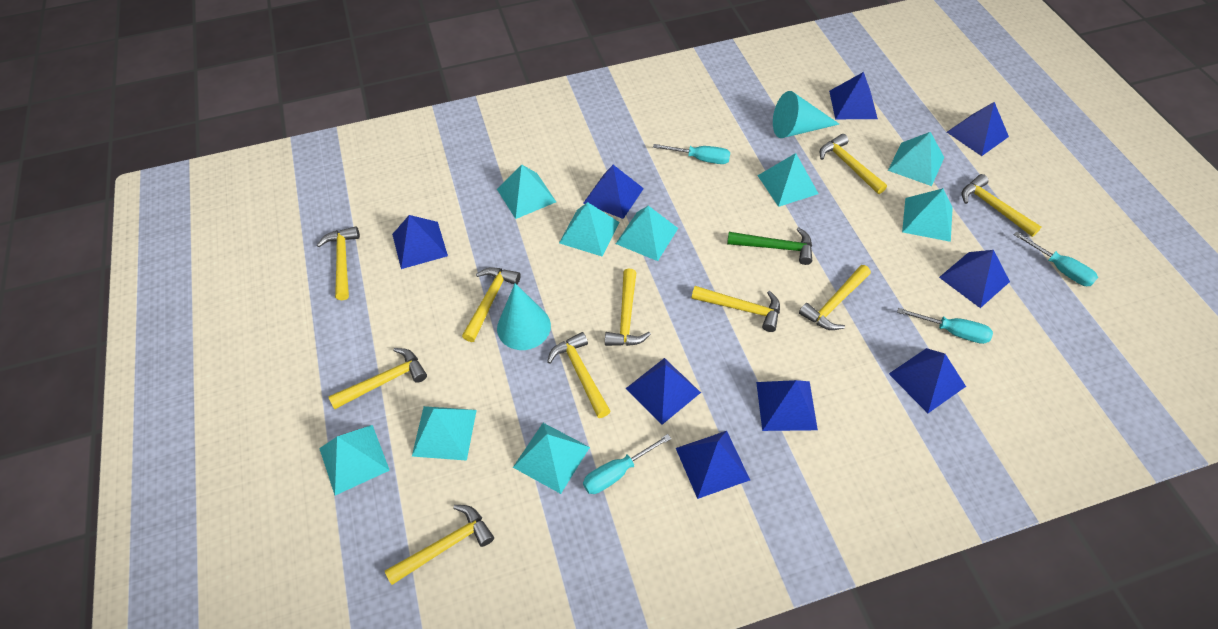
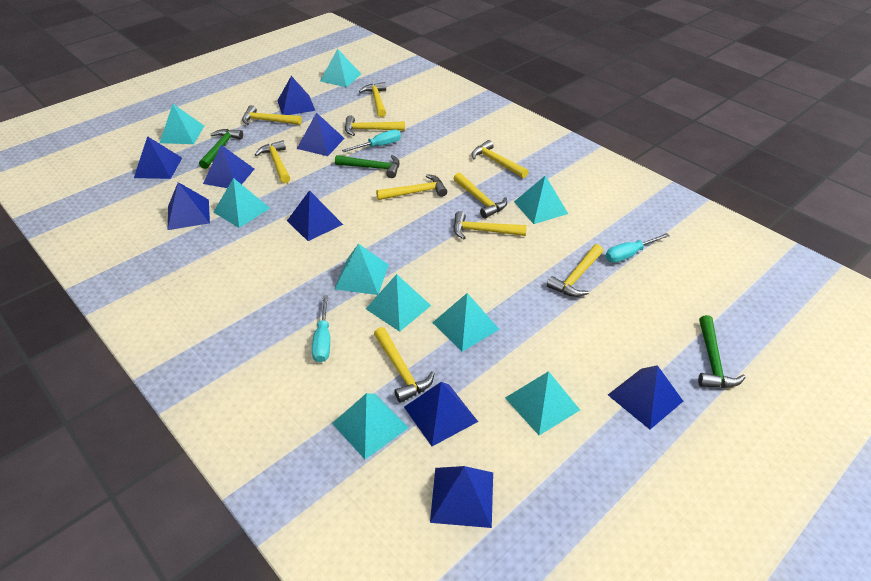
green hammer: 1 -> 3
turquoise cone: 2 -> 0
turquoise screwdriver: 4 -> 3

